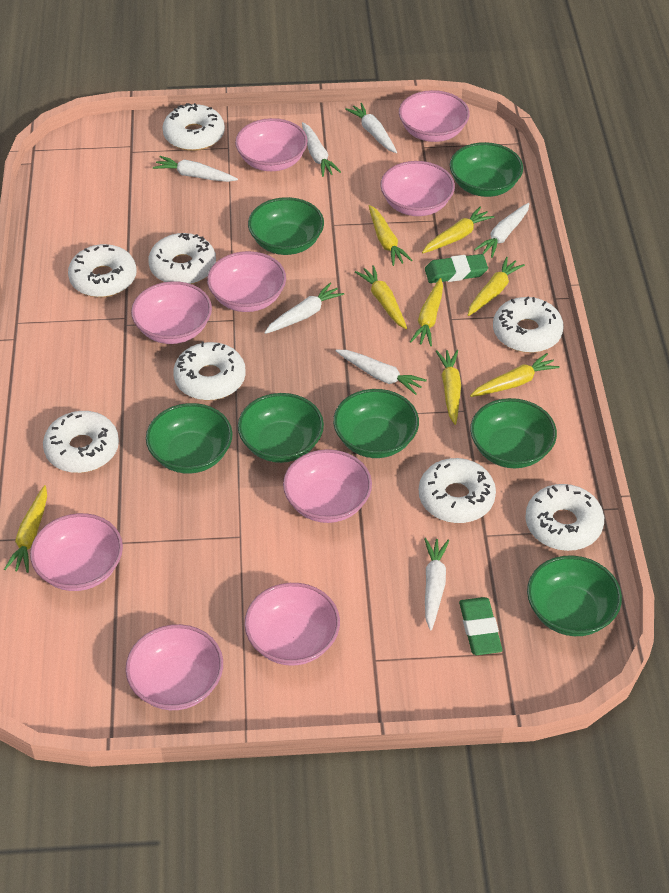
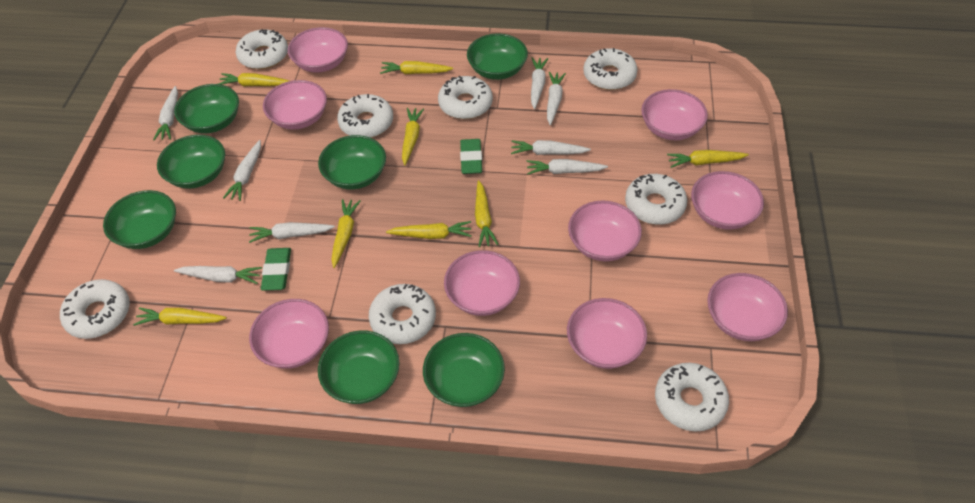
white carrot: 7 -> 8

